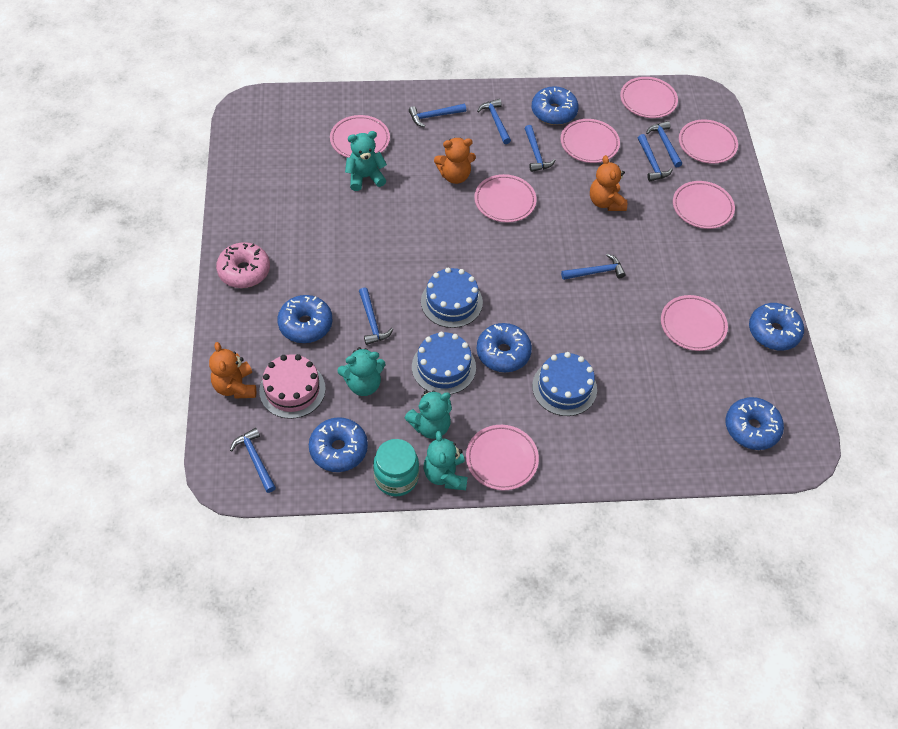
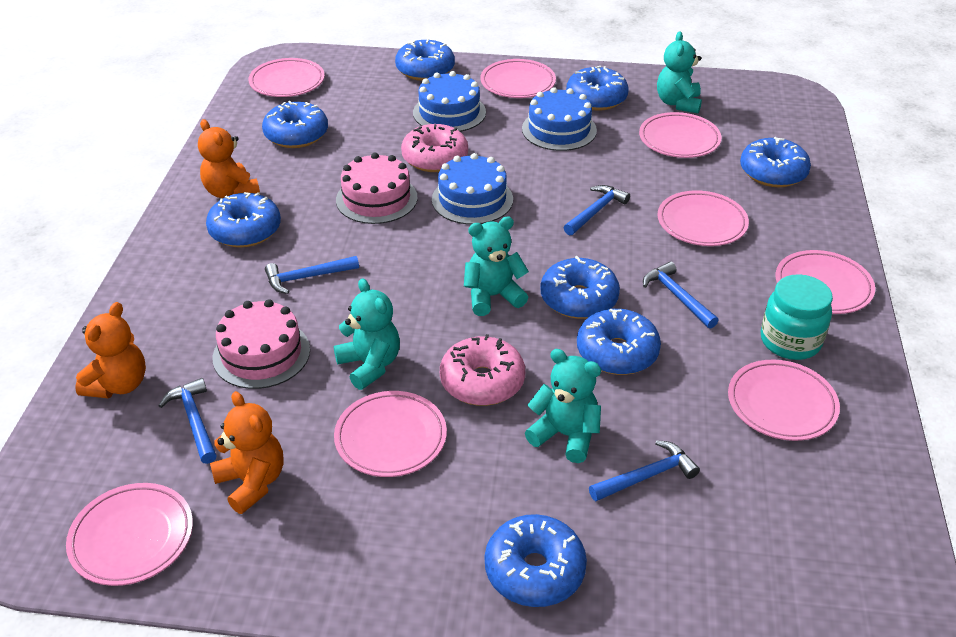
blue donut: 6 -> 8
blue hammer: 8 -> 5
pink cake: 1 -> 2
pink donut: 1 -> 2

